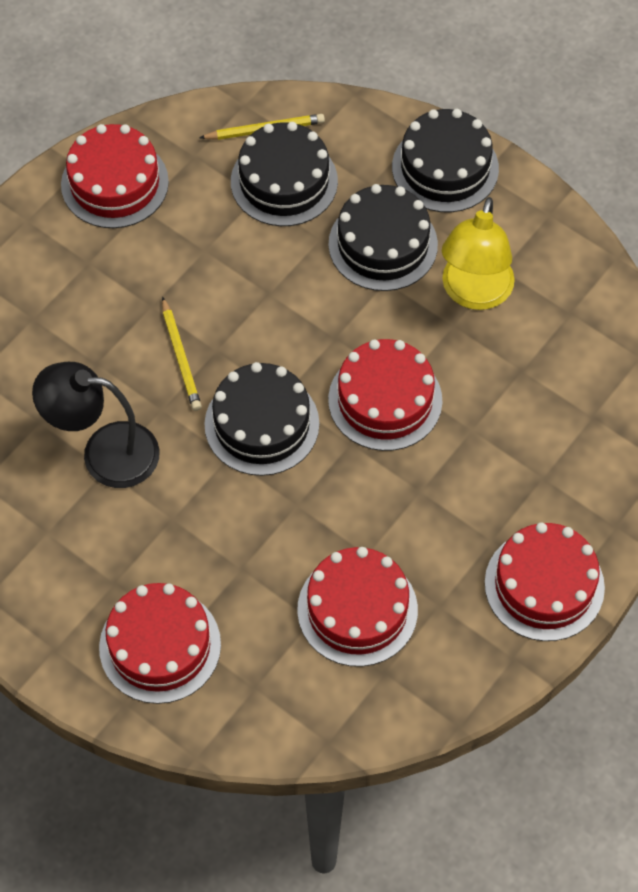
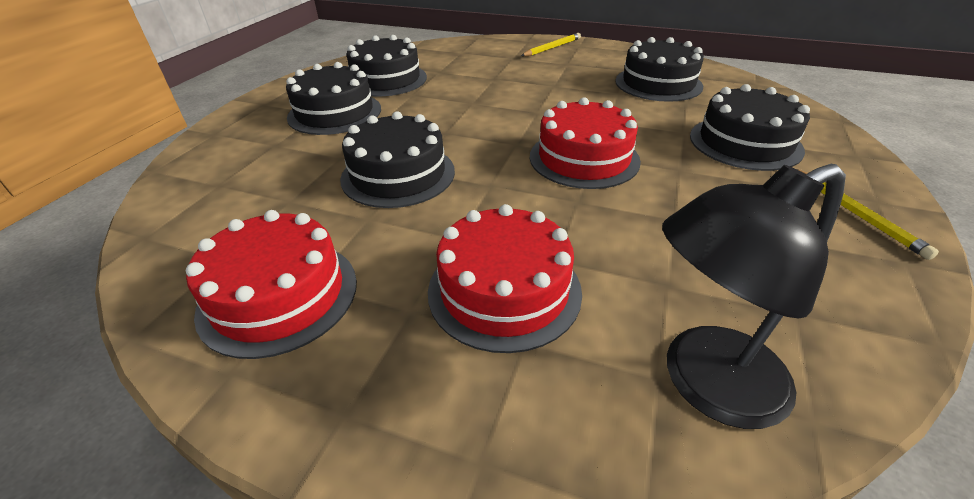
black cake: 4 -> 5
red cake: 5 -> 3
yellow lamp: 1 -> 0

